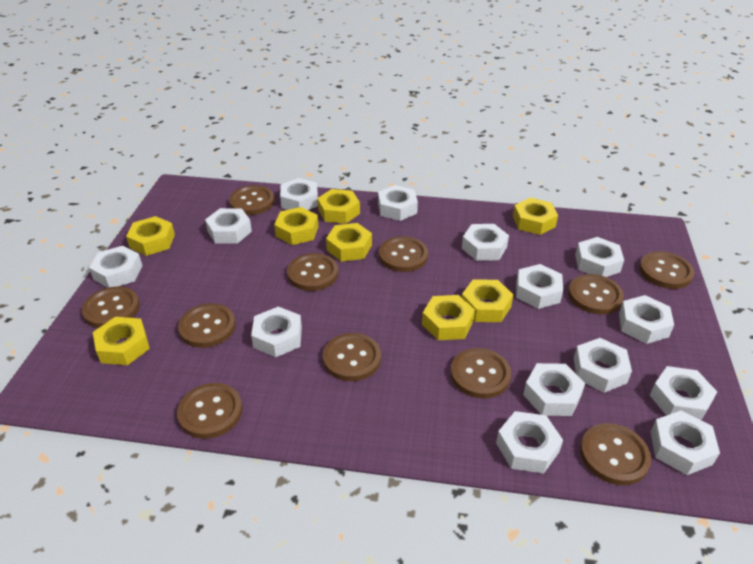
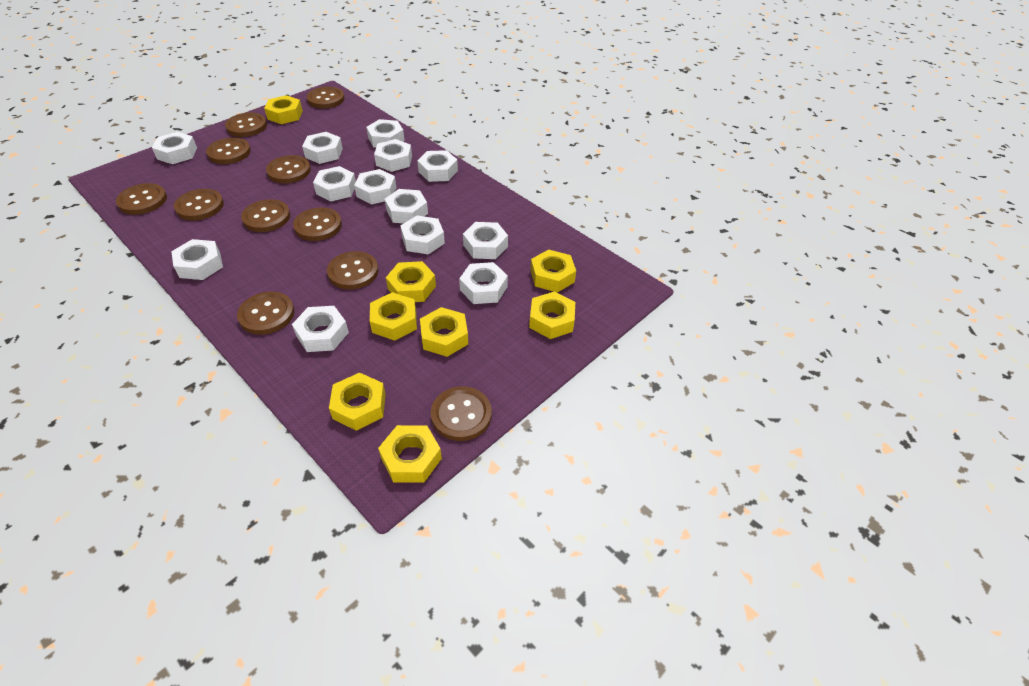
white nut: 14 -> 13

